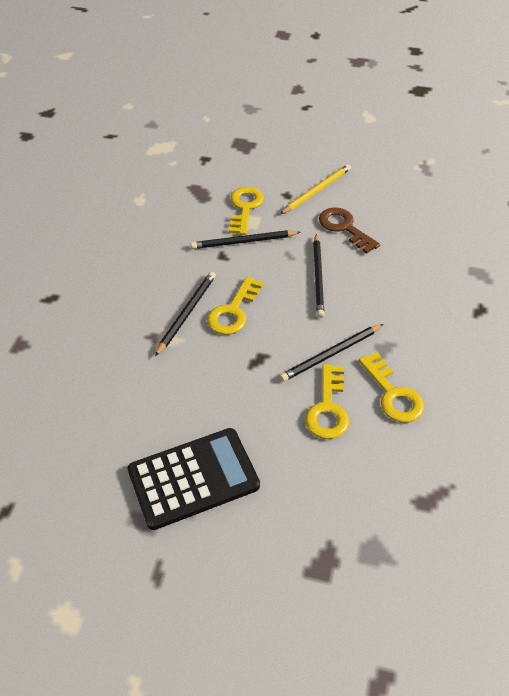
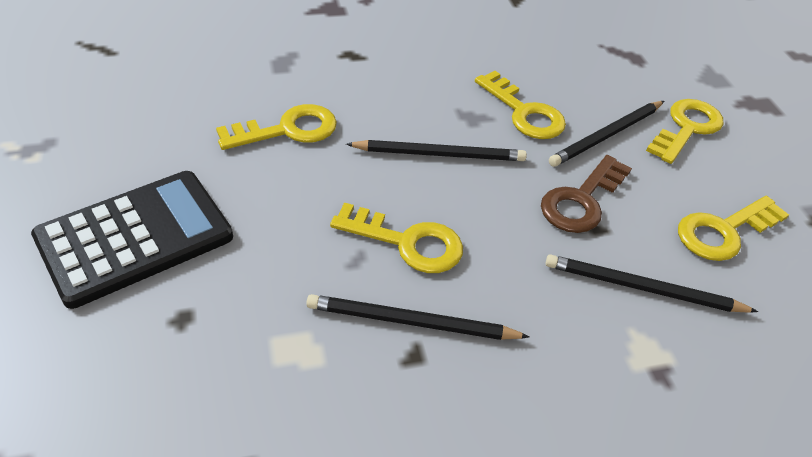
yellow key: 4 -> 5
yellow pencil: 1 -> 0

